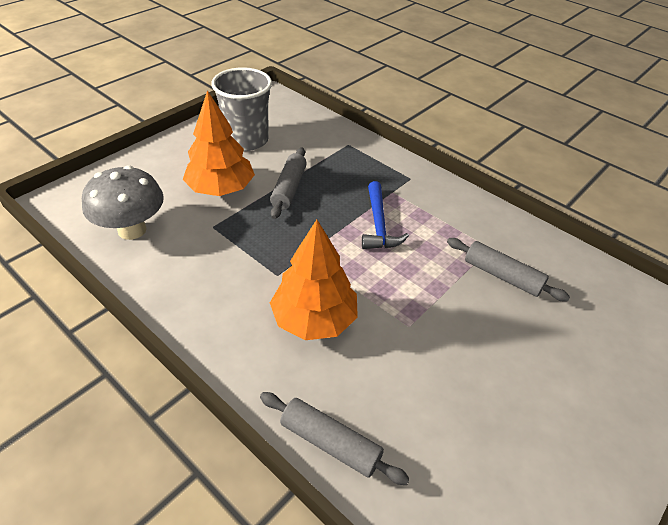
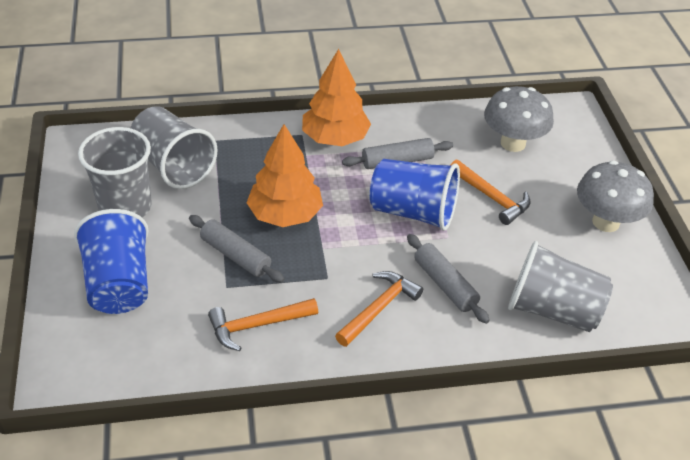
blue cup: 0 -> 2
blue hammer: 1 -> 0
grey cup: 1 -> 3
grey mushroom: 1 -> 2
orange hammer: 0 -> 3

